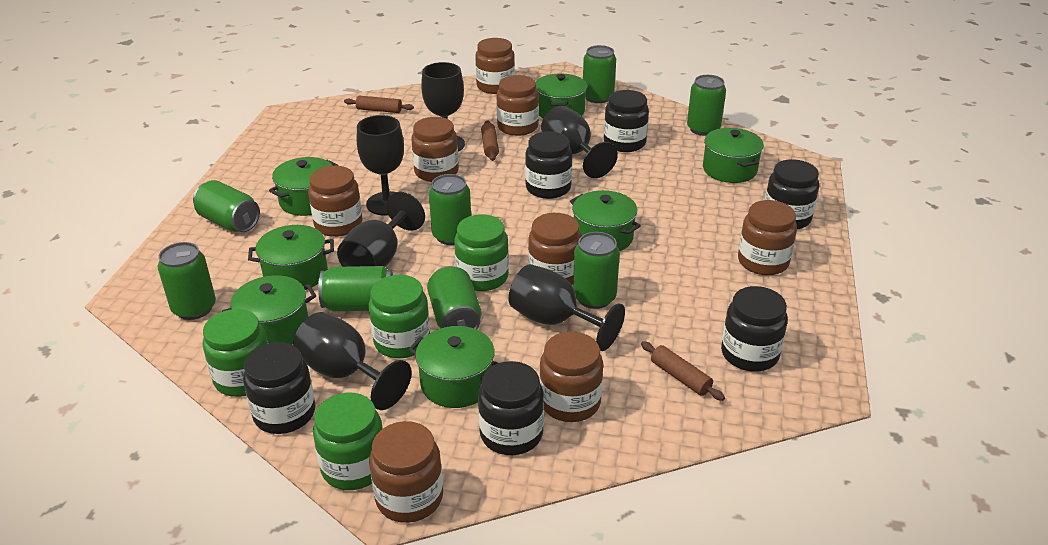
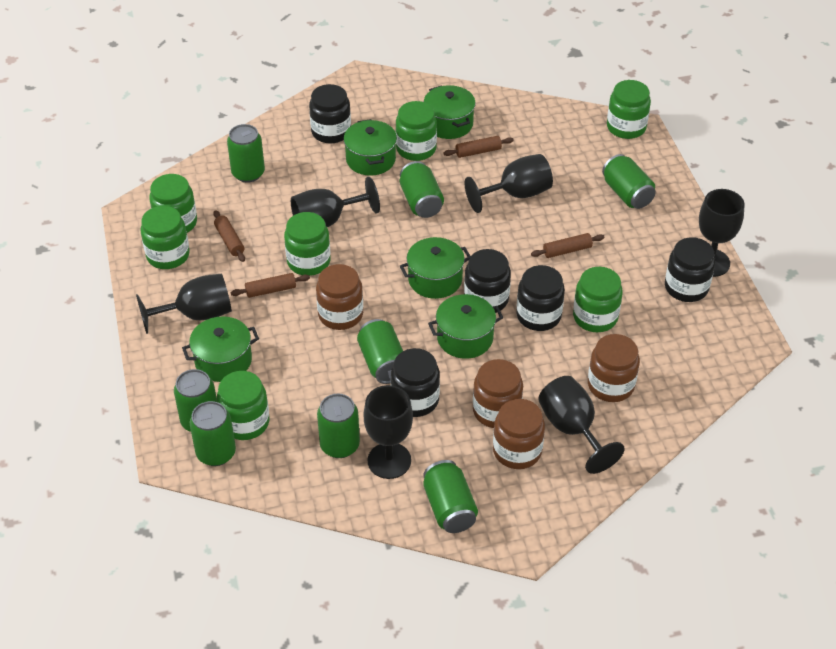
black jar: 6 -> 5
brown jar: 8 -> 4
brown rolling pin: 3 -> 4
green jar: 4 -> 7
green pot: 7 -> 5

